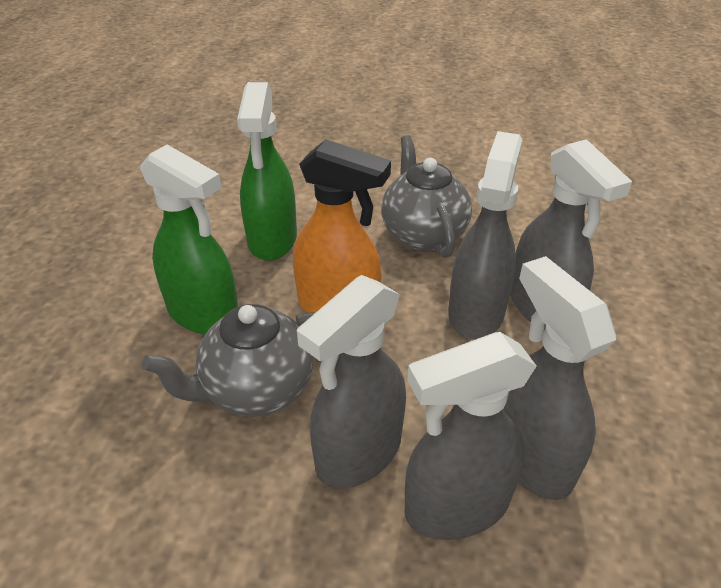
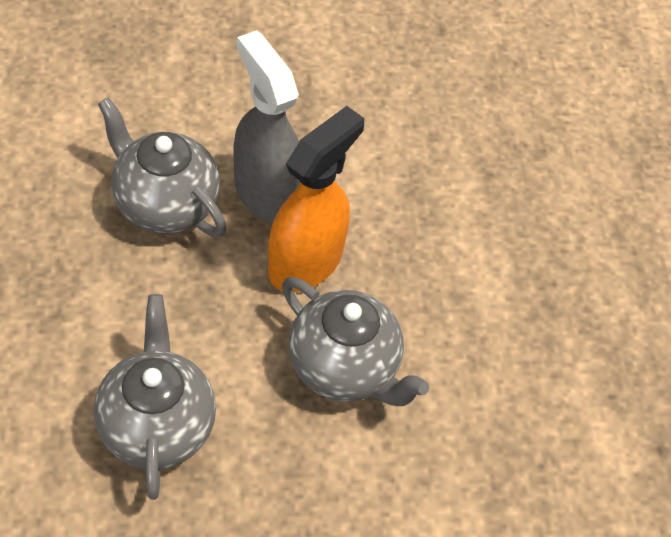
green spray bottle: 2 -> 0
grey spray bottle: 5 -> 1
grey teapot: 2 -> 3

